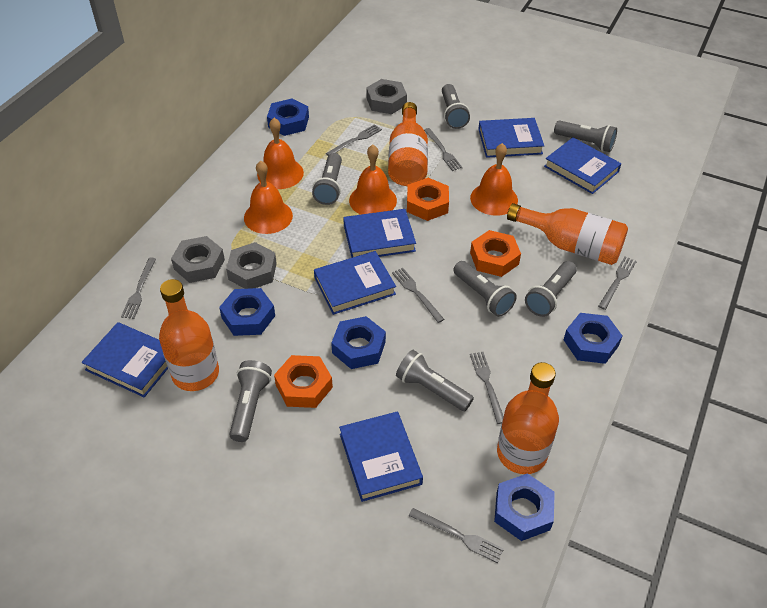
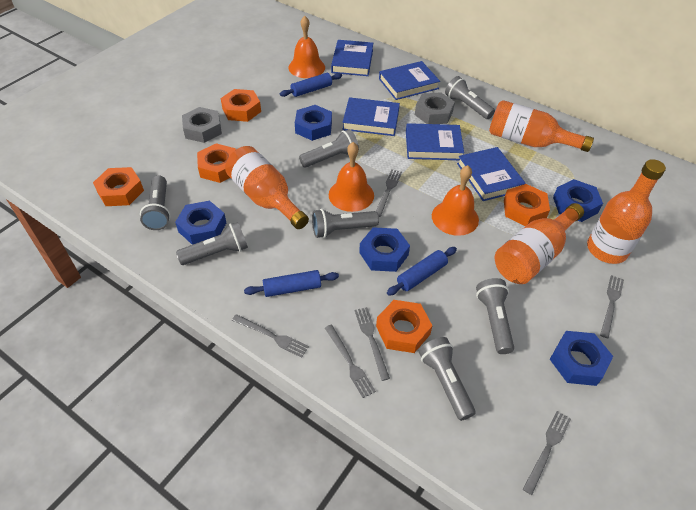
blue book: 6 -> 5
blue rolling pin: 0 -> 3
grey fork: 7 -> 6
grey nut: 3 -> 2
orange bell: 4 -> 3
orange nut: 3 -> 5

